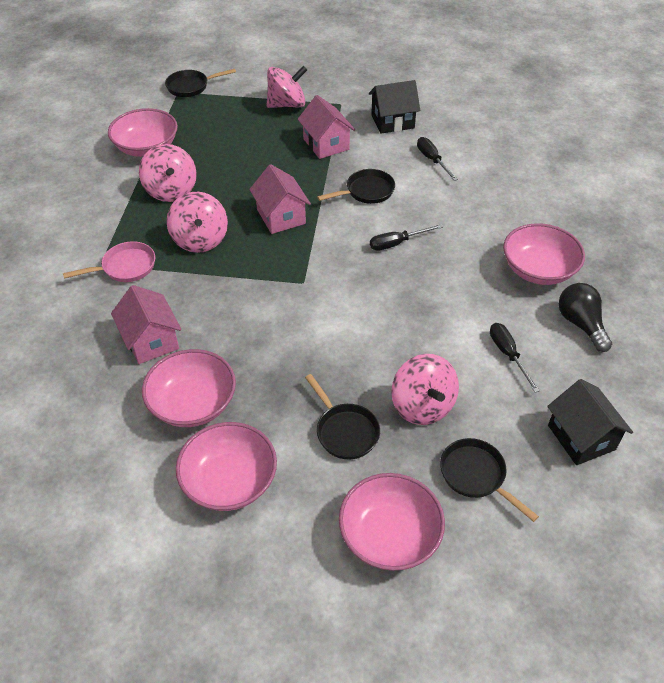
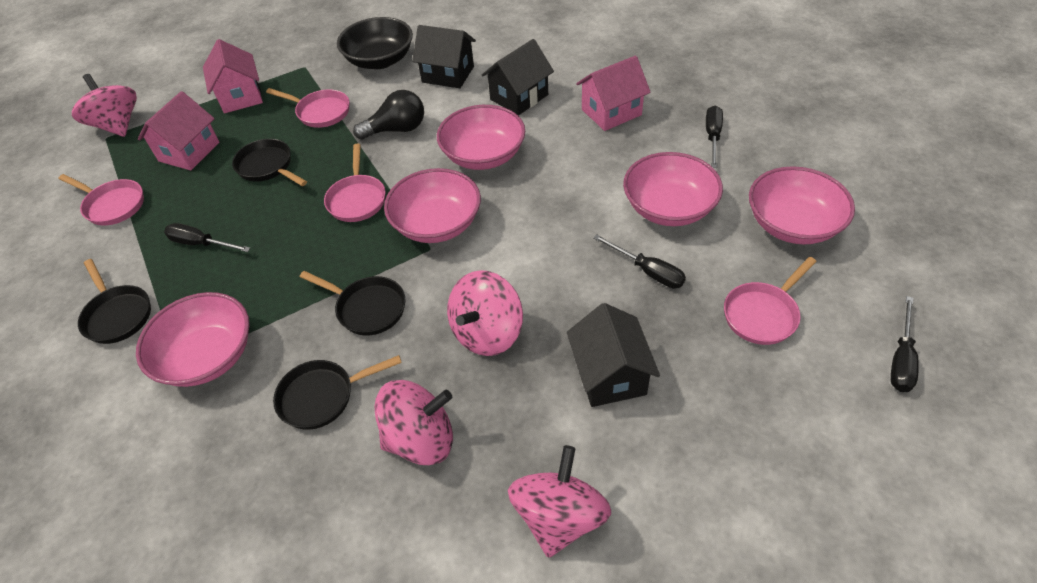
black bowl: 0 -> 1
black house: 2 -> 3
black screwdriver: 3 -> 4
pink pan: 1 -> 4

